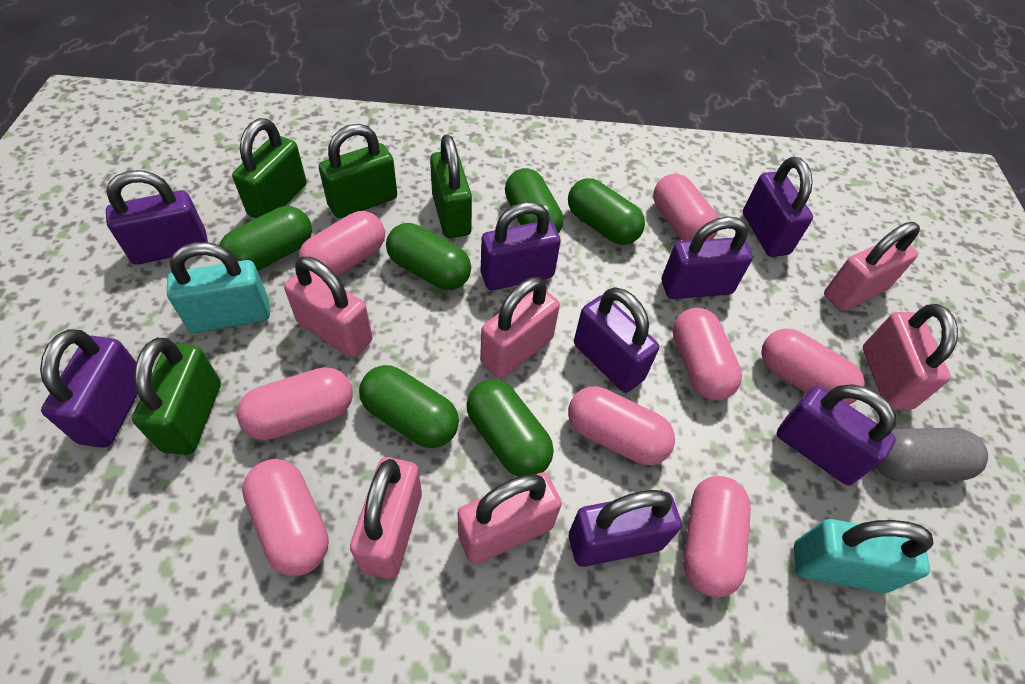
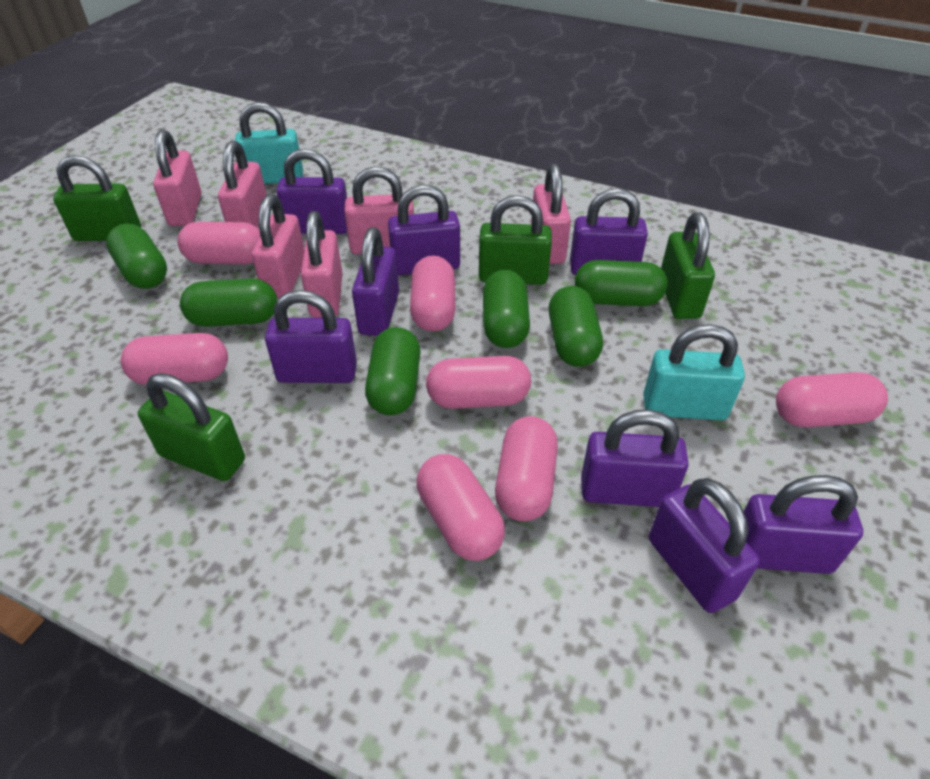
grey capsule: 1 -> 0
pink capsule: 8 -> 7

